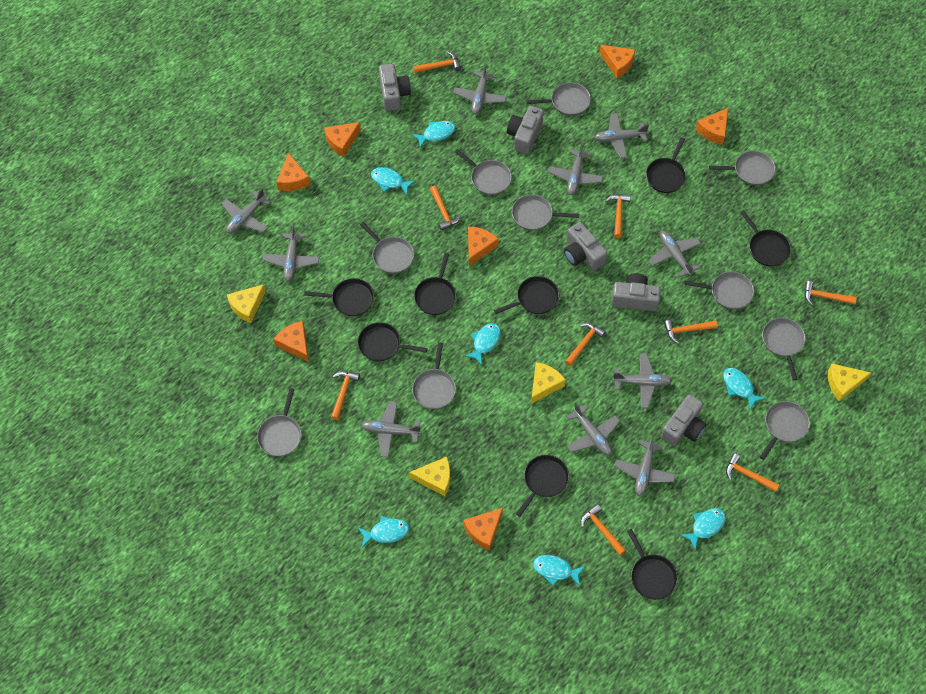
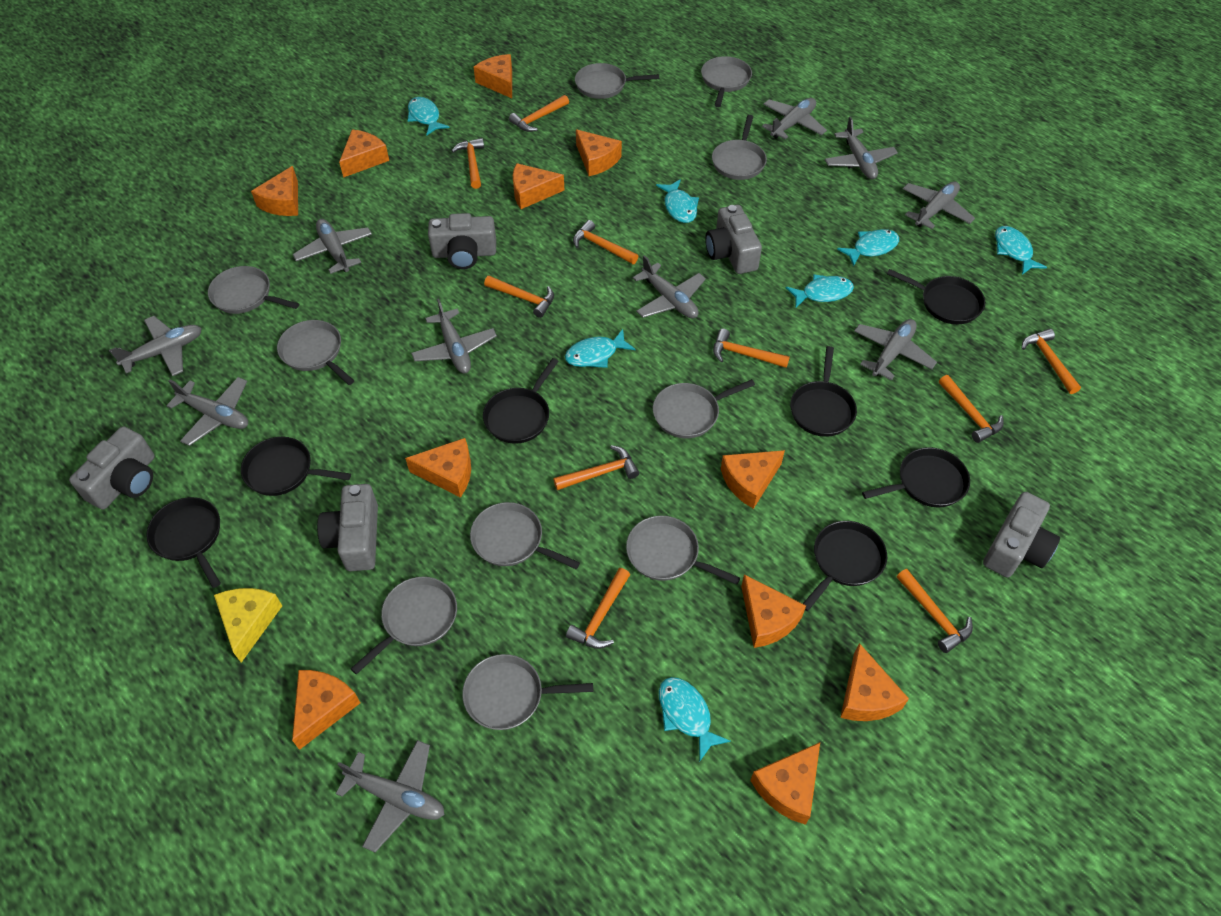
black pan: 8 -> 7
orange cheese: 7 -> 11
orange hammer: 9 -> 10
yellow cheese: 4 -> 1

